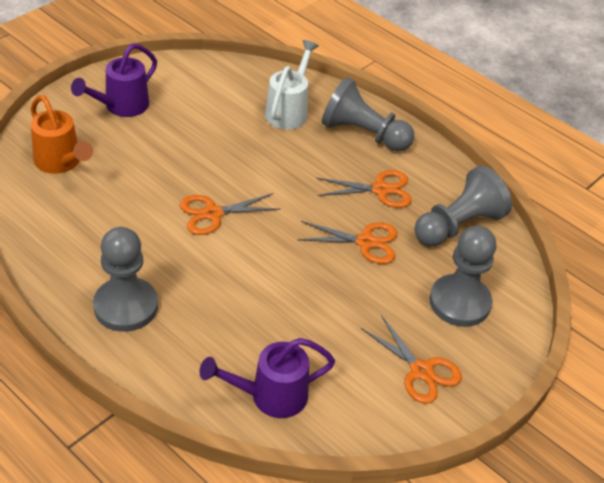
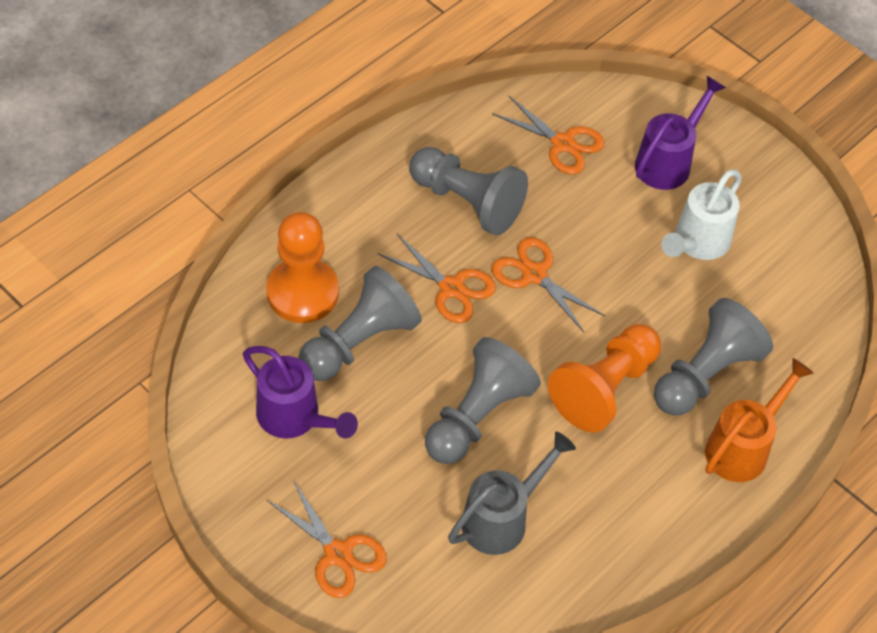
grey watering can: 0 -> 1
orange pawn: 0 -> 2

